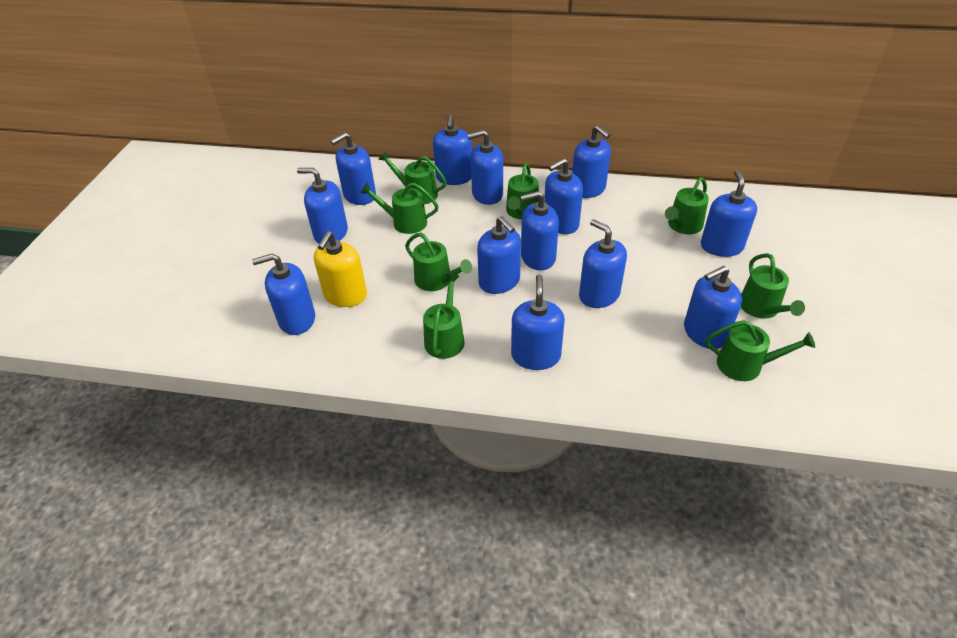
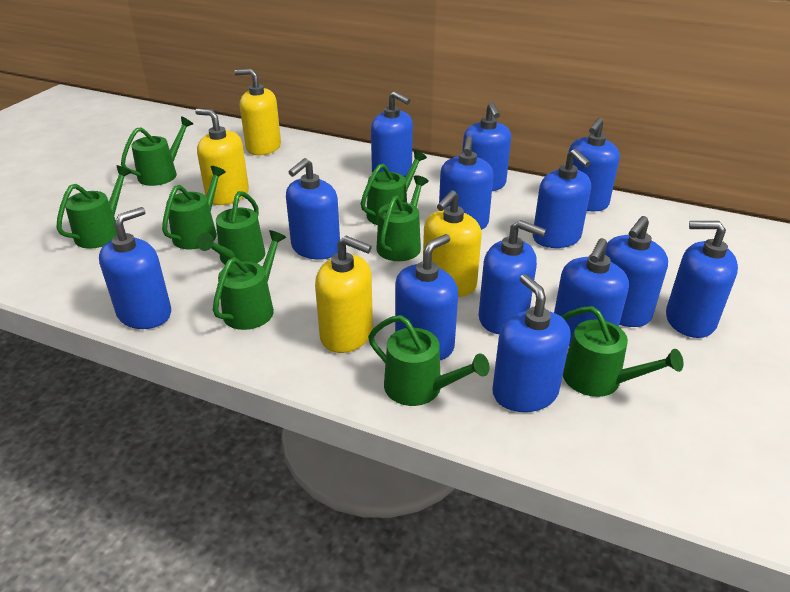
green watering can: 8 -> 9
yellow soap dispenser: 1 -> 4

